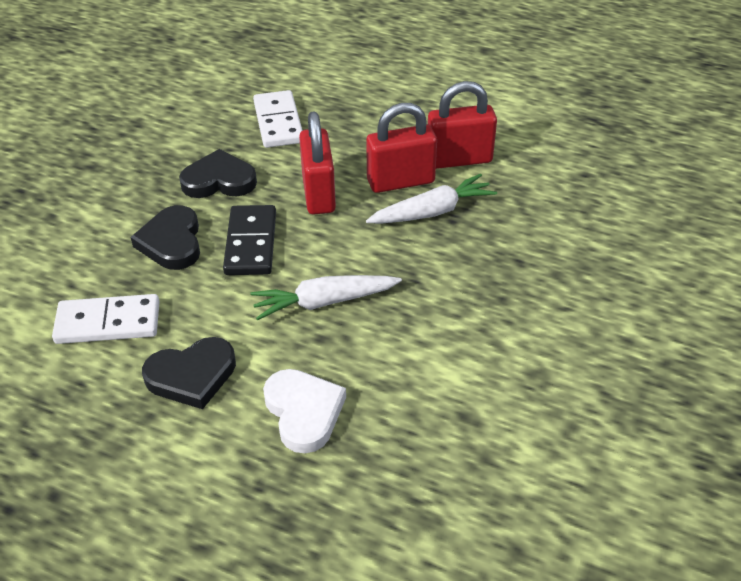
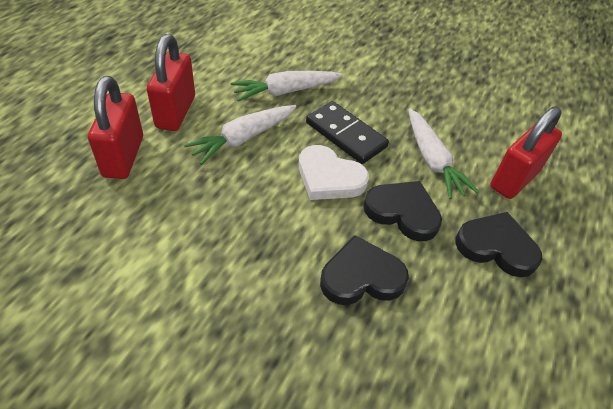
white carrot: 2 -> 3
white domino: 2 -> 0

